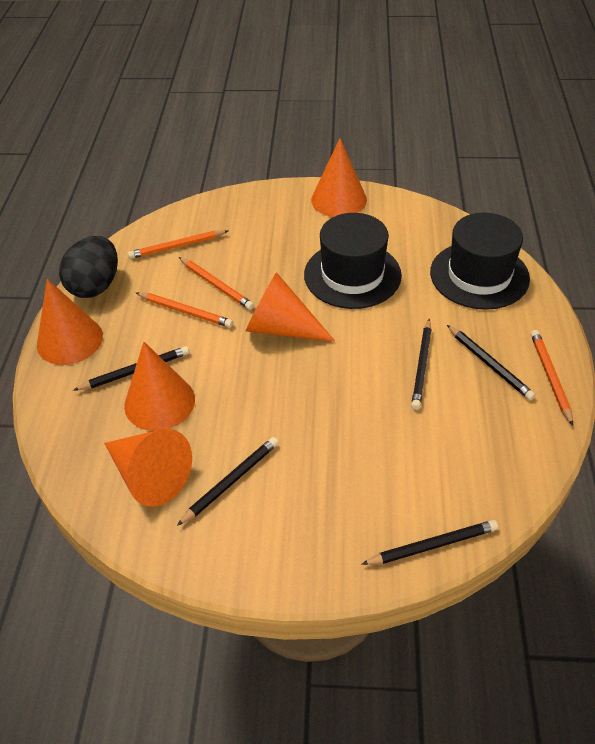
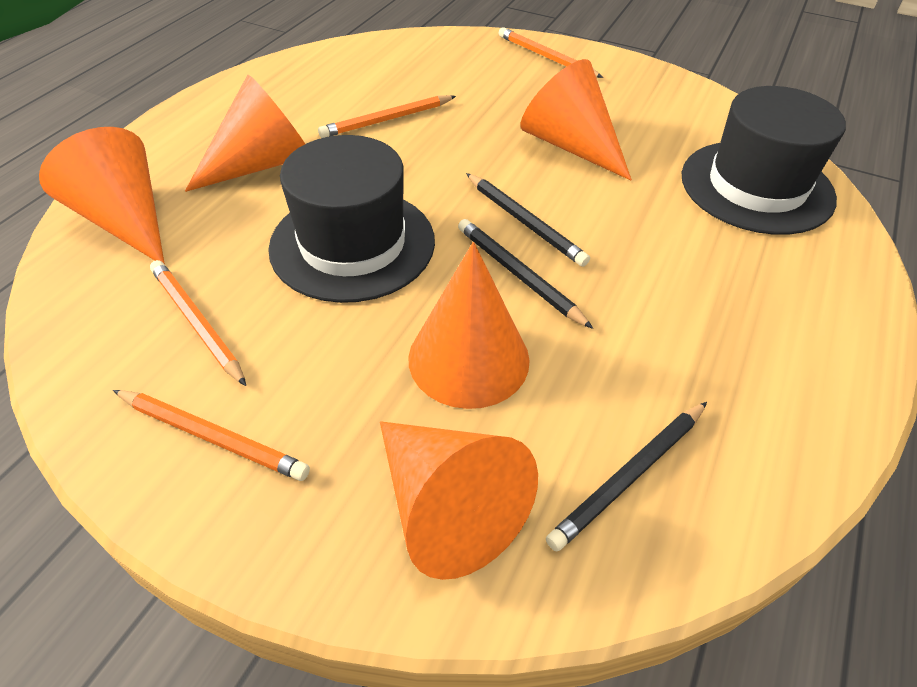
black egg: 1 -> 0
black pencil: 5 -> 3

